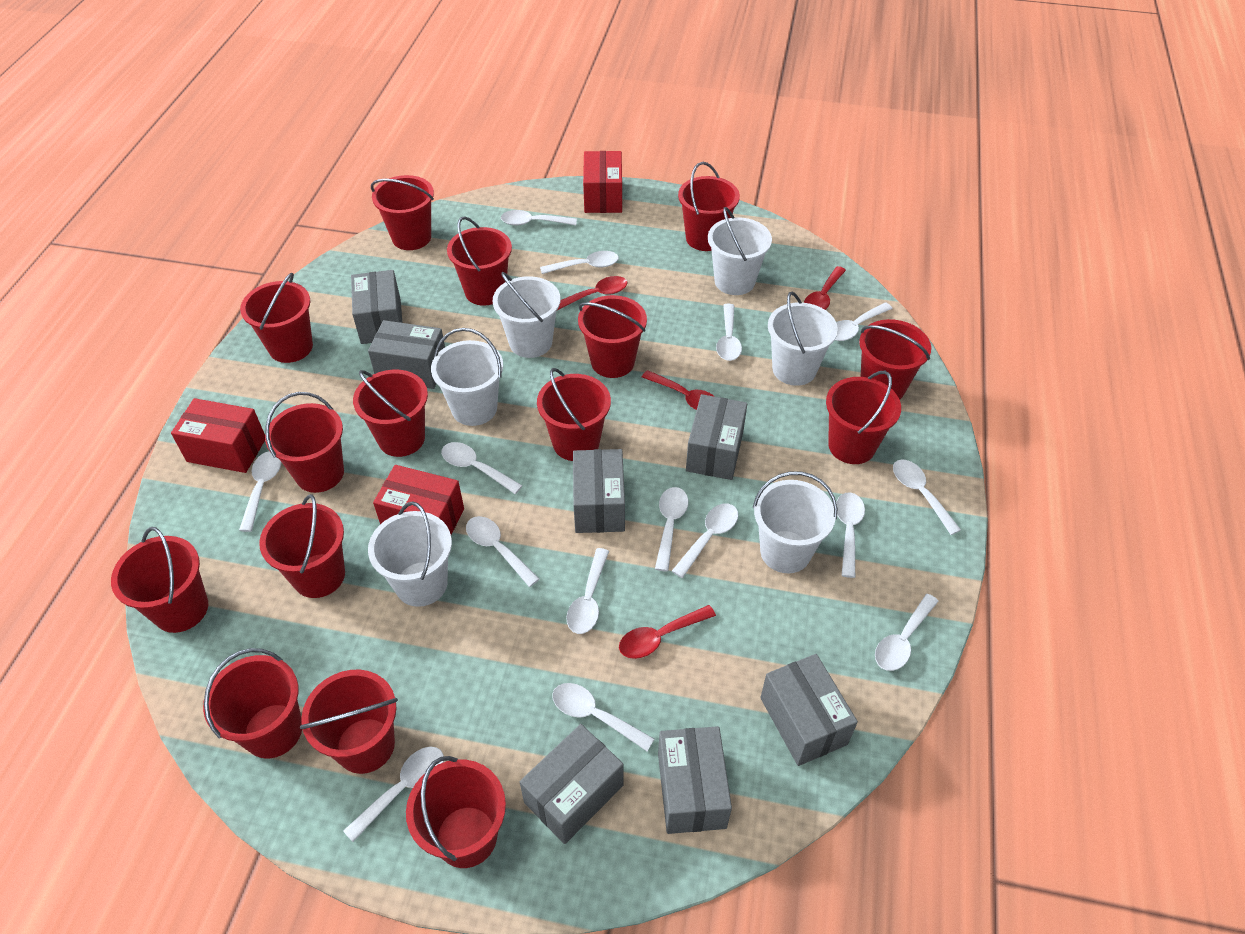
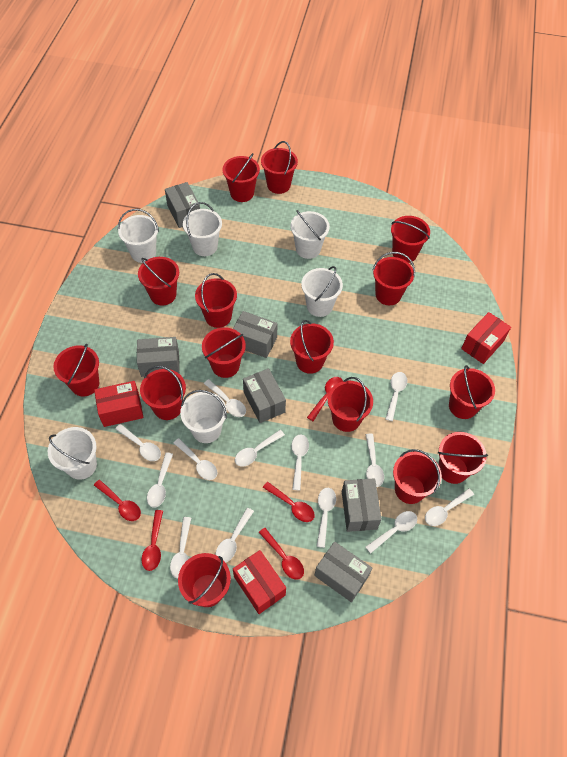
grey box: 7 -> 6
red spoon: 4 -> 5
white spoon: 15 -> 13

